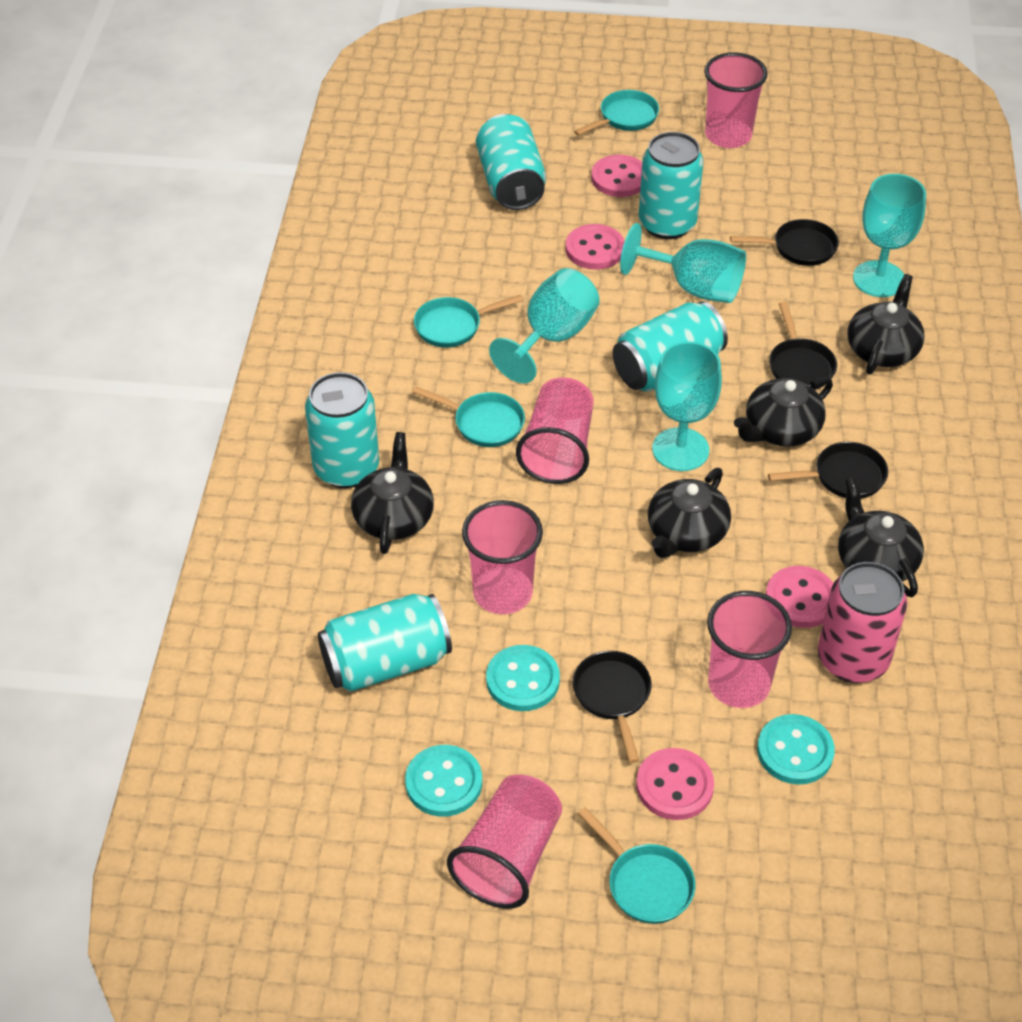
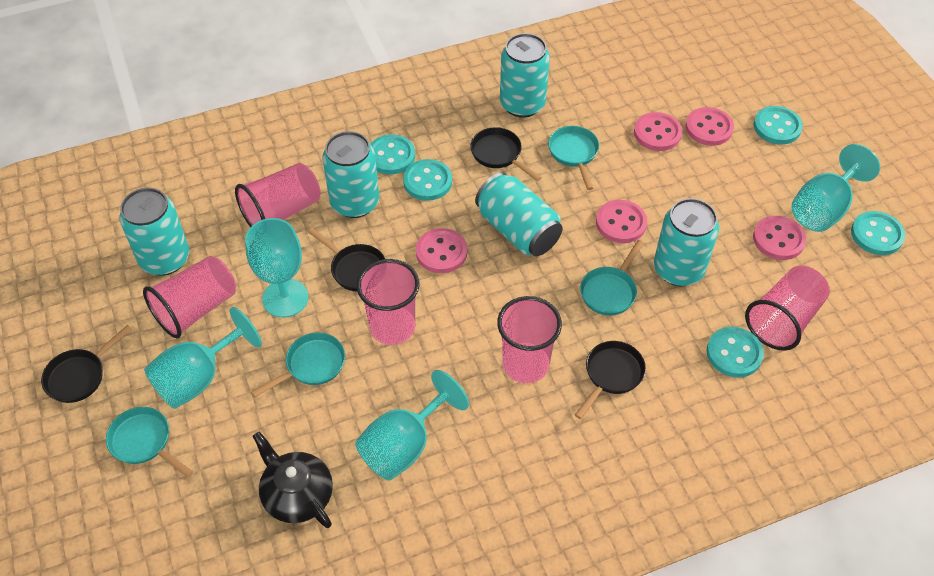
black teapot: 5 -> 1
pink button: 4 -> 5
pink can: 1 -> 0
turquoise button: 3 -> 5

